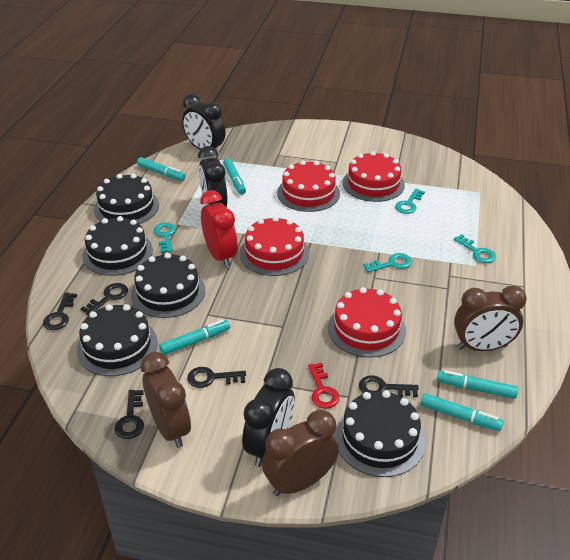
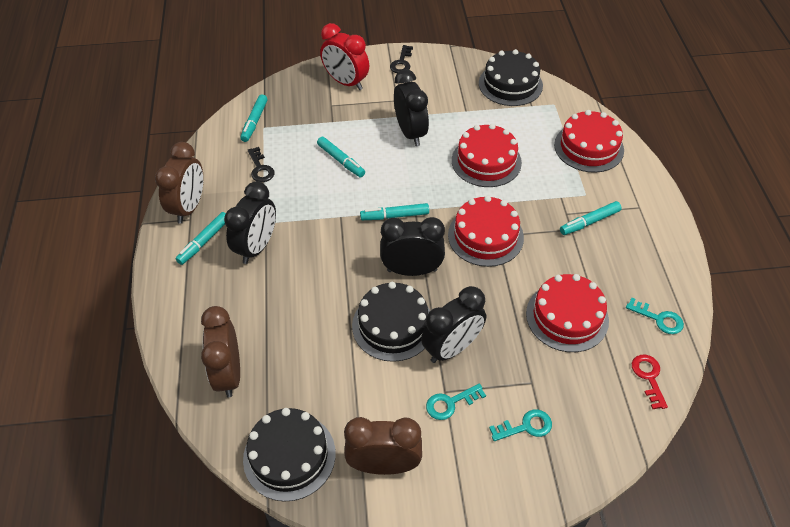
black cake: 5 -> 3
black clock: 3 -> 4
black key: 5 -> 2
turquoise key: 4 -> 3

